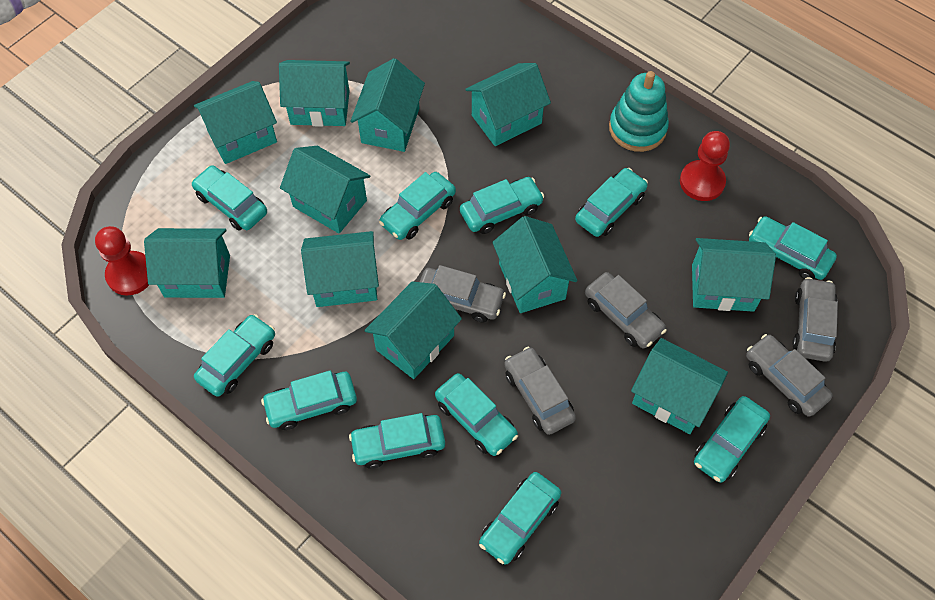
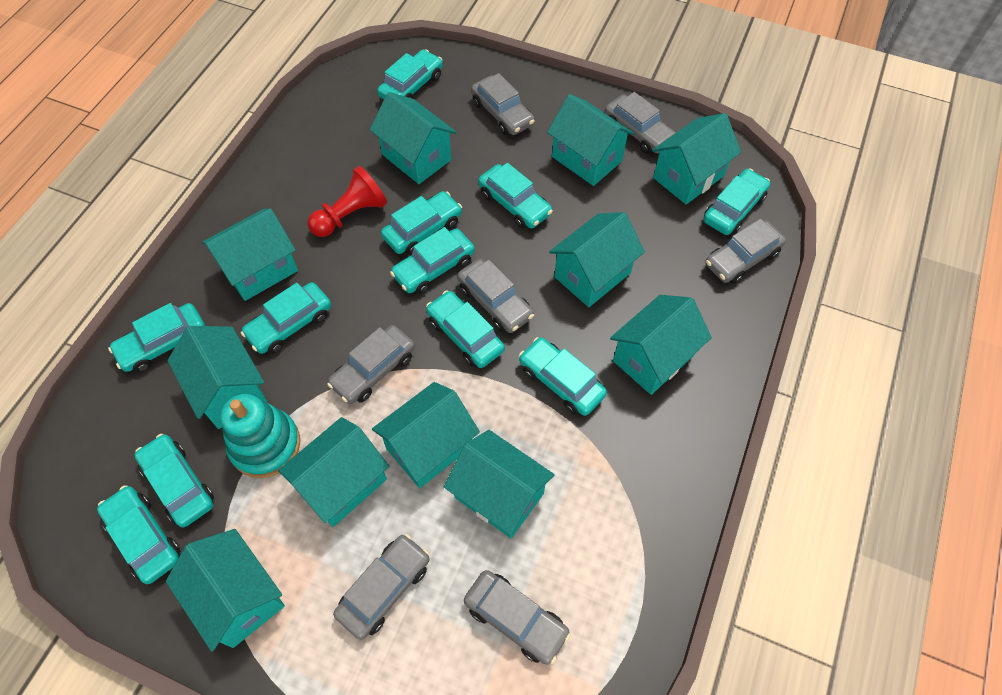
grey car: 5 -> 7
red pawn: 2 -> 1

